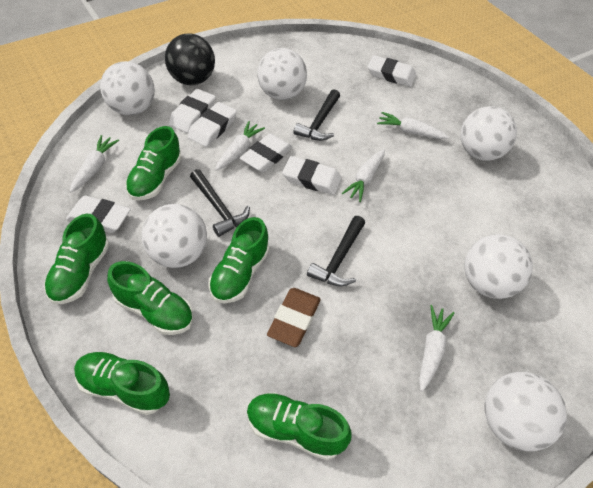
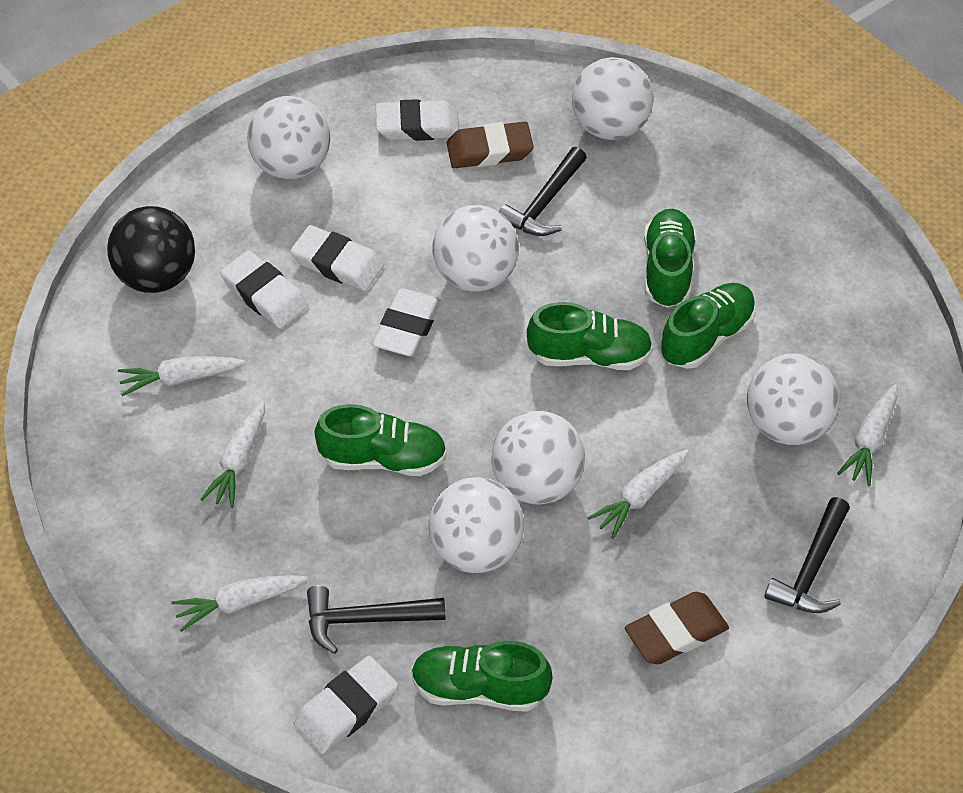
brown eraser: 1 -> 2
green shoe: 6 -> 5
white eraser: 6 -> 5

